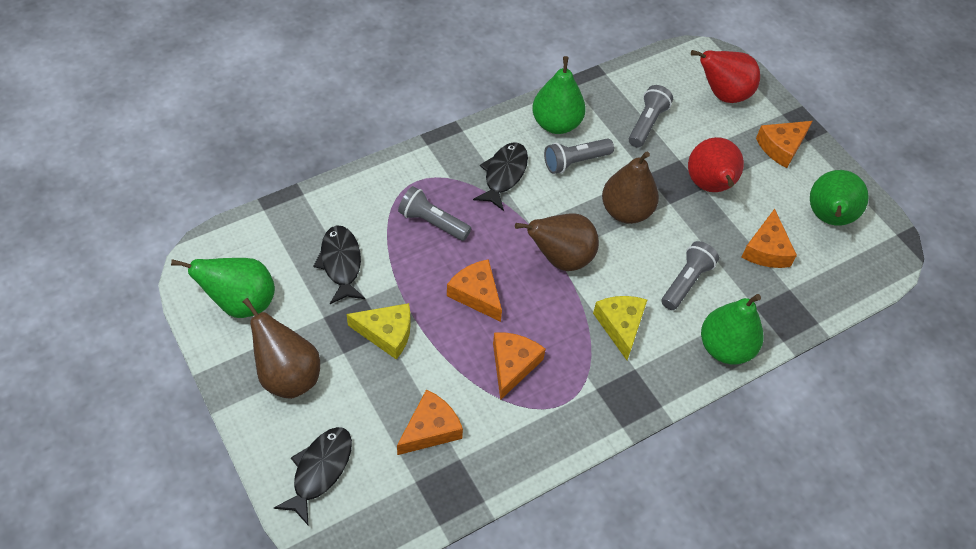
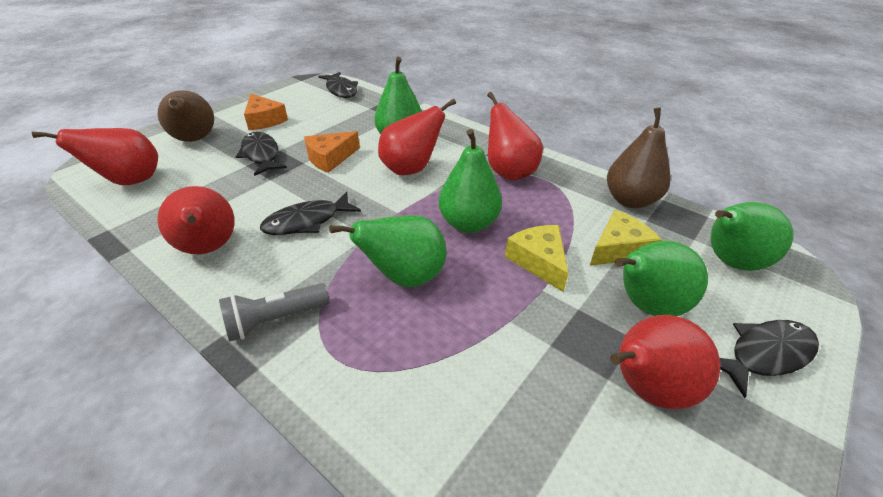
black fish: 3 -> 4
brown pear: 3 -> 2
green pear: 4 -> 5
grey flashlight: 4 -> 1
orange cheese: 5 -> 2
red pear: 2 -> 5

